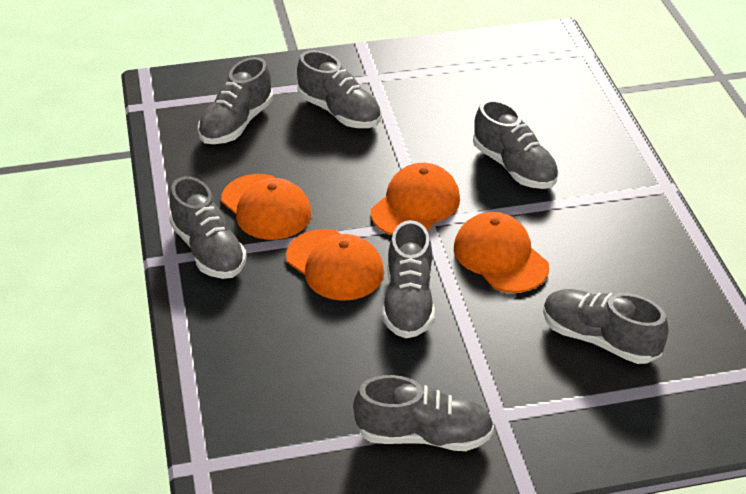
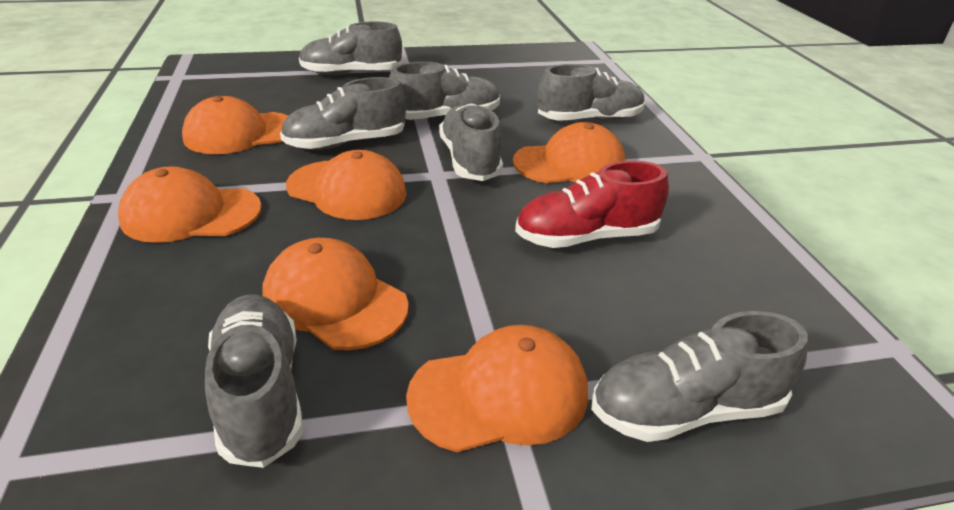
orange cap: 4 -> 6
red shoe: 0 -> 1

